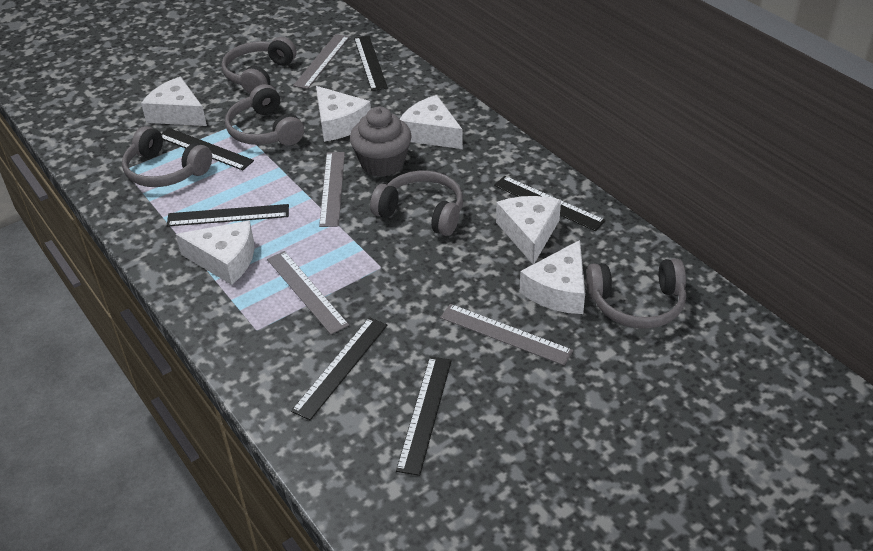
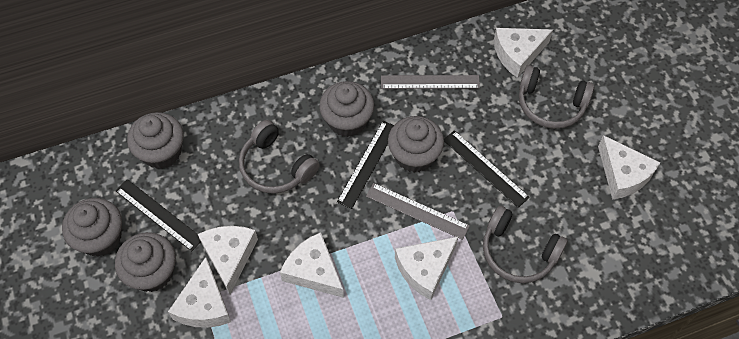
black ruler: 6 -> 3
grey cupcake: 1 -> 5
grey headphones: 5 -> 3
grey ruler: 4 -> 2

